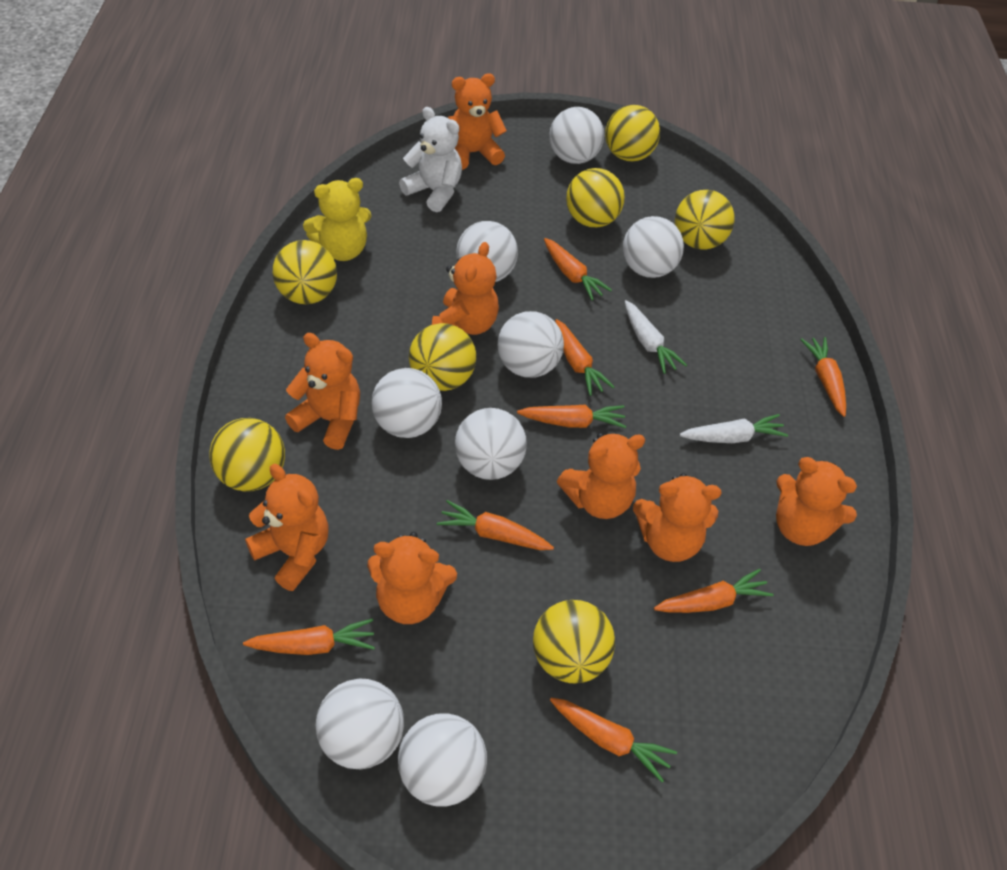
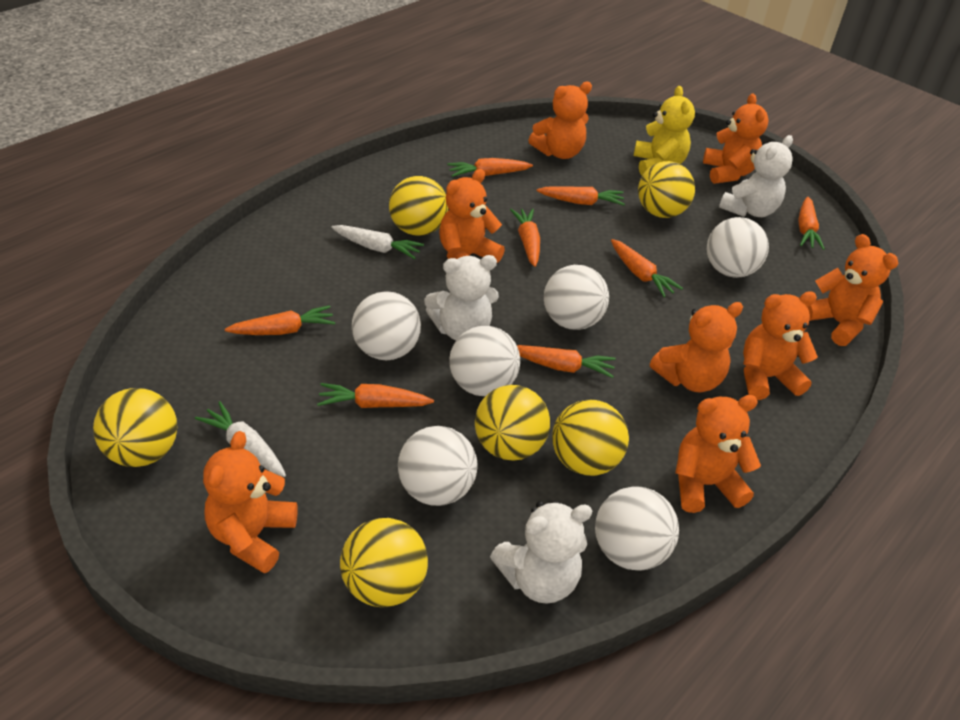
white ball: 8 -> 6
white teddy bear: 1 -> 3
yellow ball: 7 -> 6

